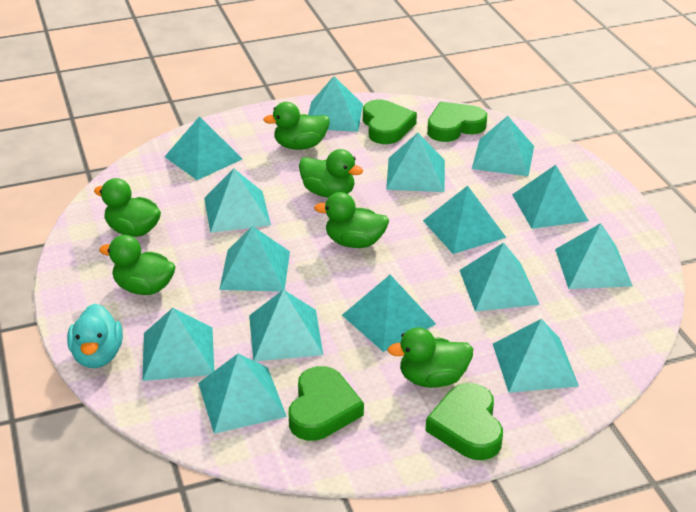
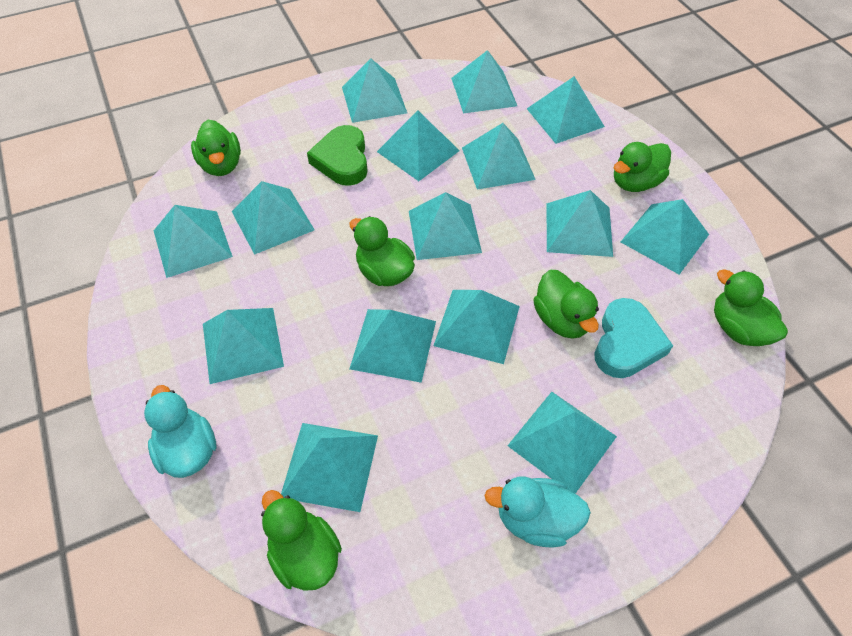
green heart: 4 -> 1
turquoise duck: 1 -> 2
turquoise heart: 0 -> 1

